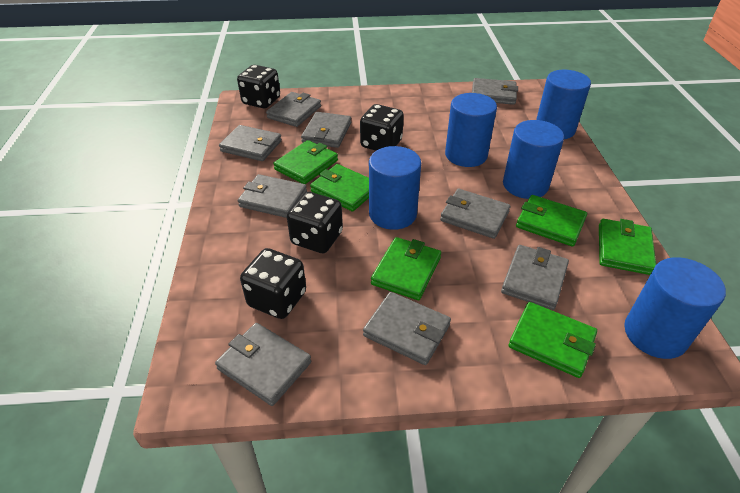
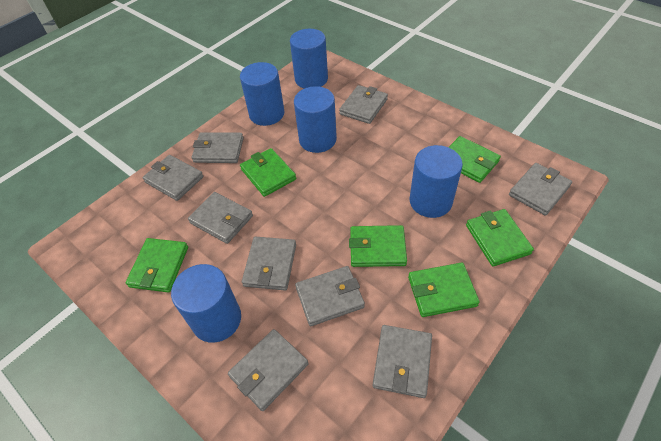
black dice: 4 -> 0

